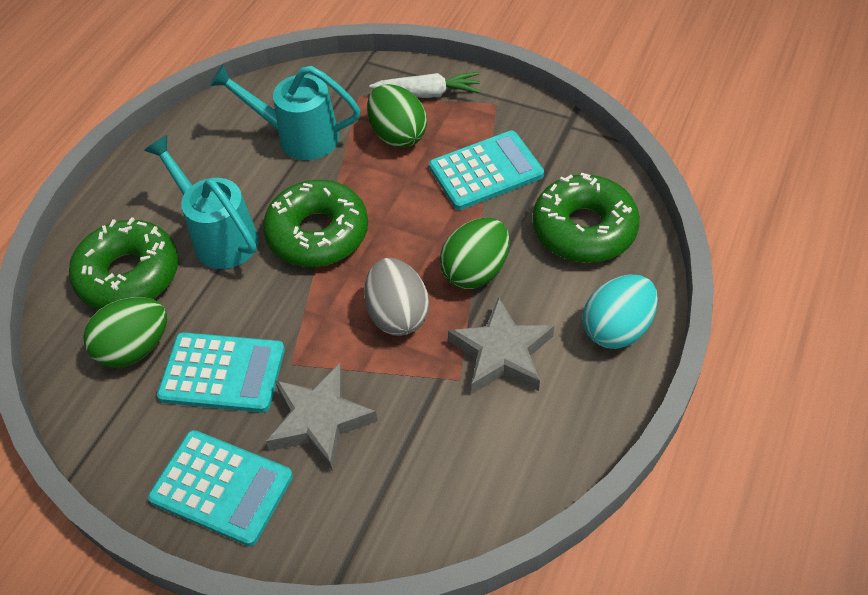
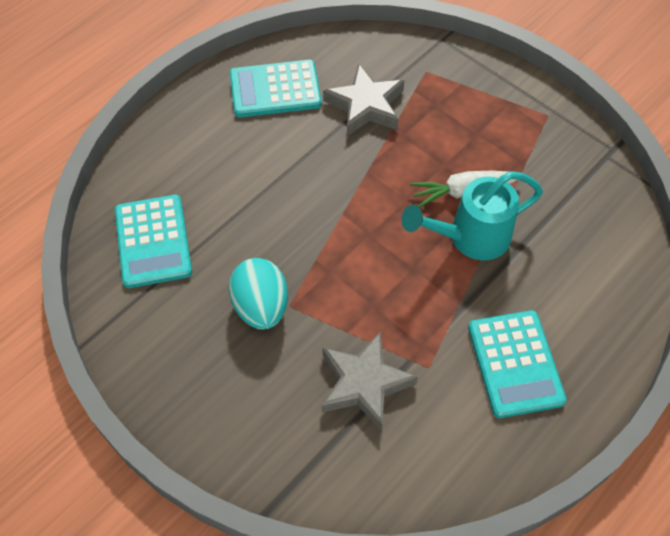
green donut: 3 -> 0
green egg: 3 -> 0
grey egg: 1 -> 0
turquoise watering can: 2 -> 1

